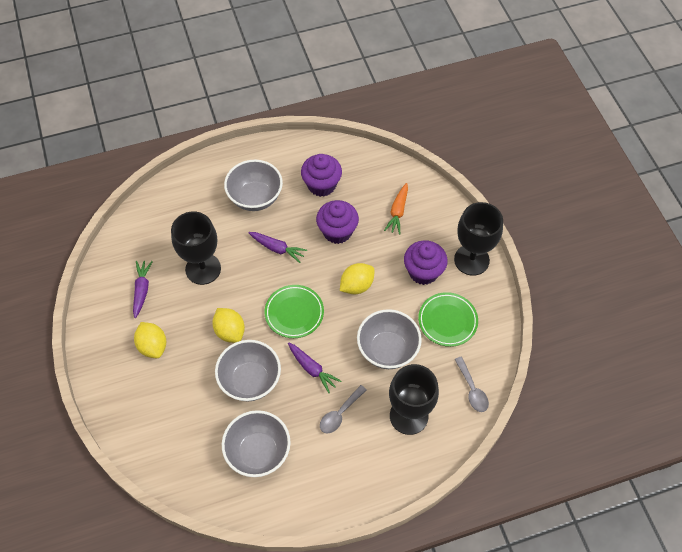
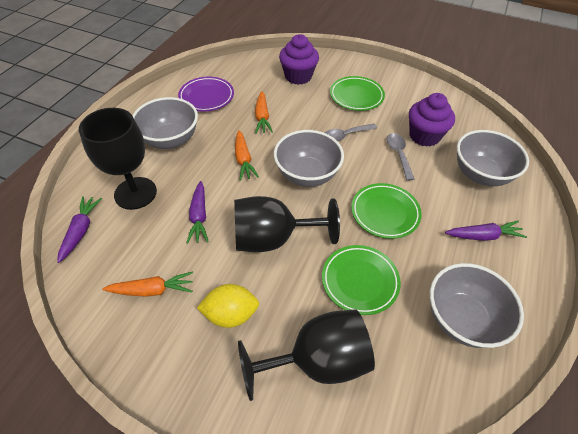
green plate: 2 -> 3
orange carrot: 1 -> 3
purple cupcake: 3 -> 2
purple plate: 0 -> 1
yellow lemon: 3 -> 1

